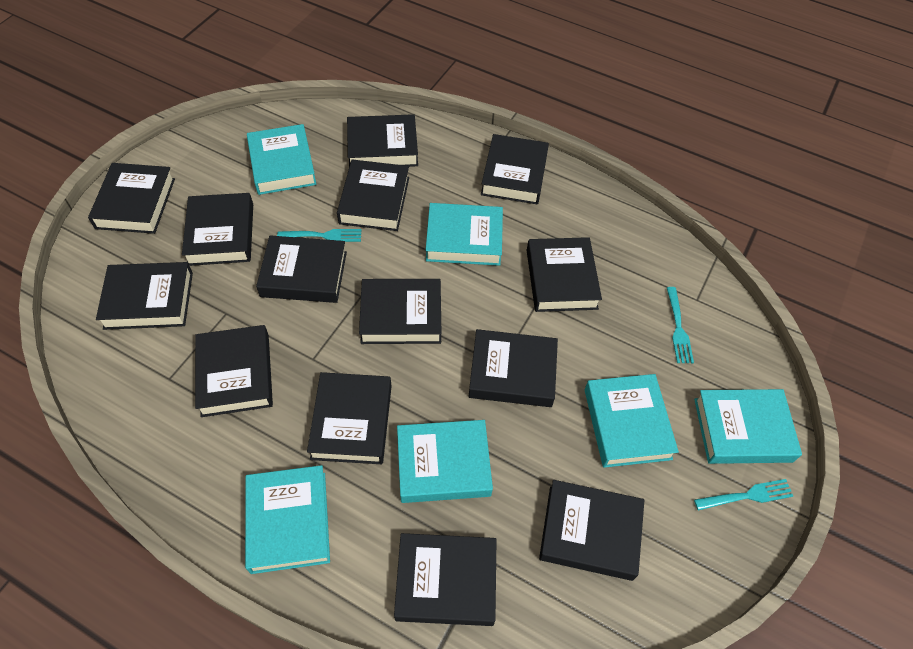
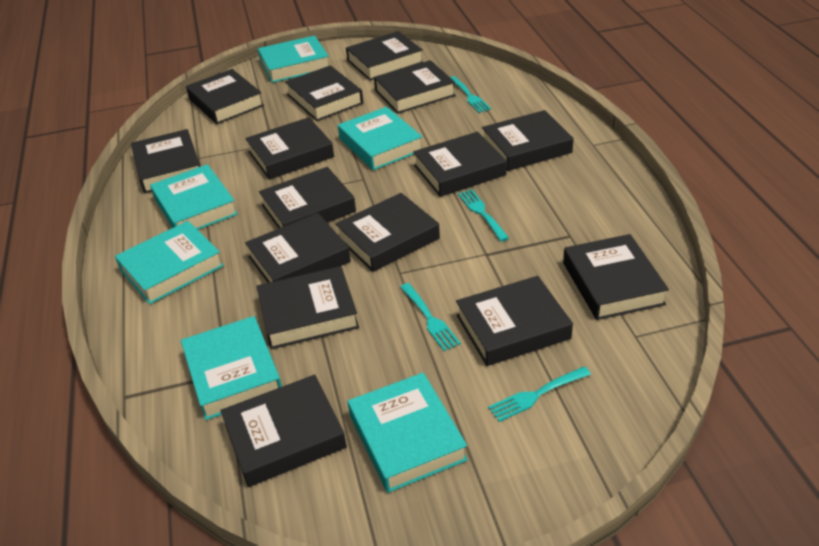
black book: 14 -> 15
turquoise fork: 3 -> 4

